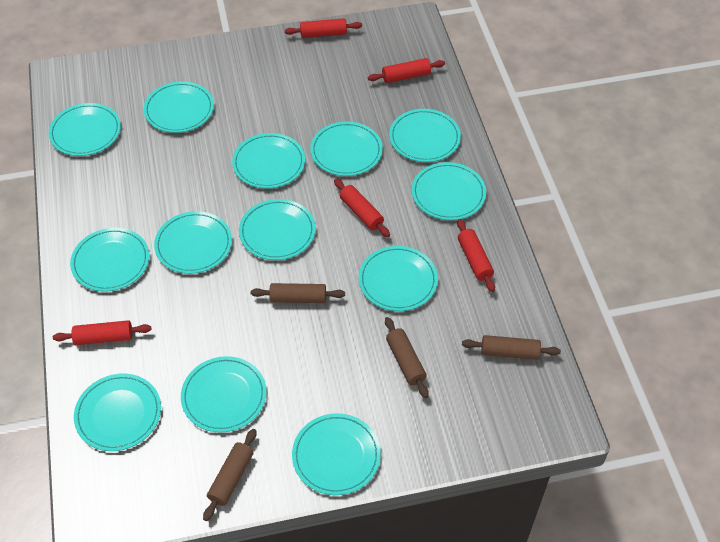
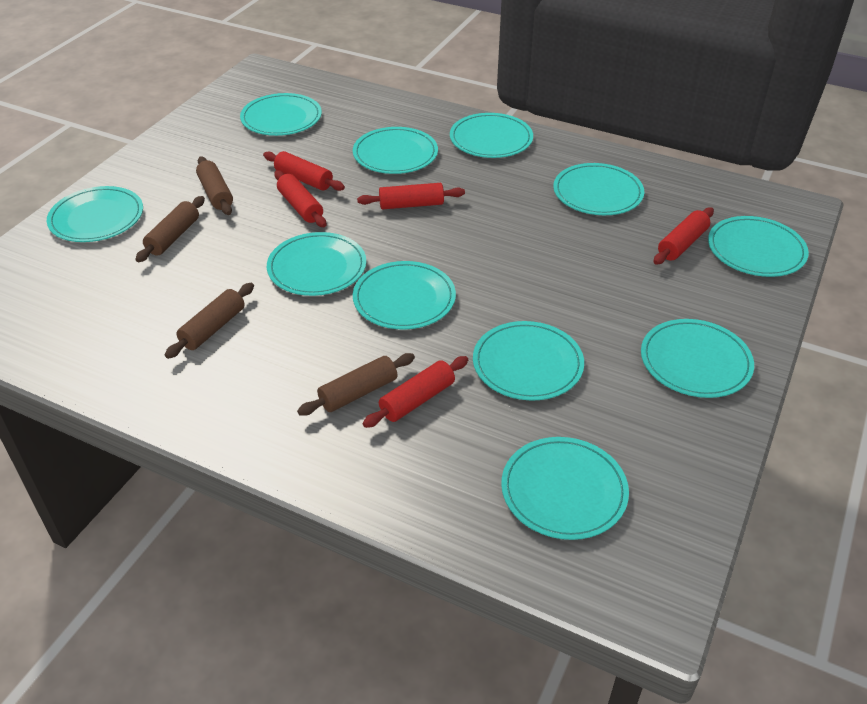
turquoise plate: 13 -> 11

